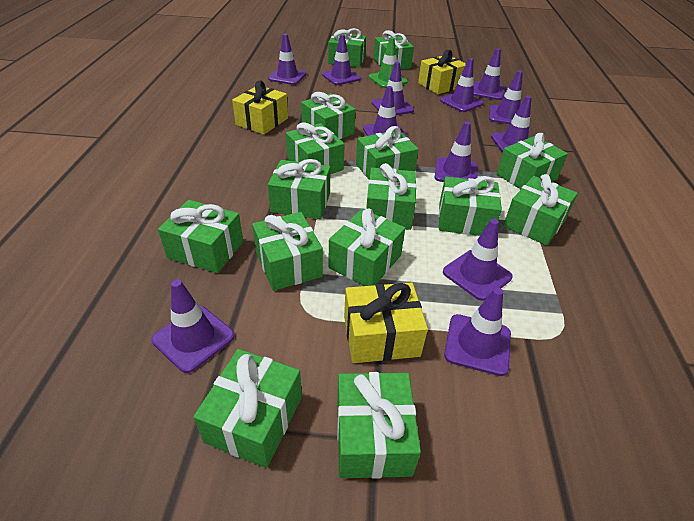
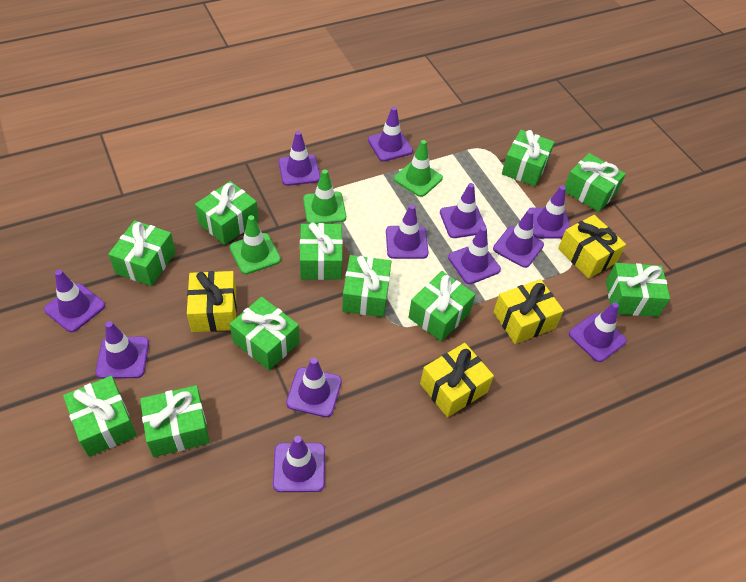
green gift: 15 -> 11
green traffic cone: 1 -> 3
yellow gift: 3 -> 4

